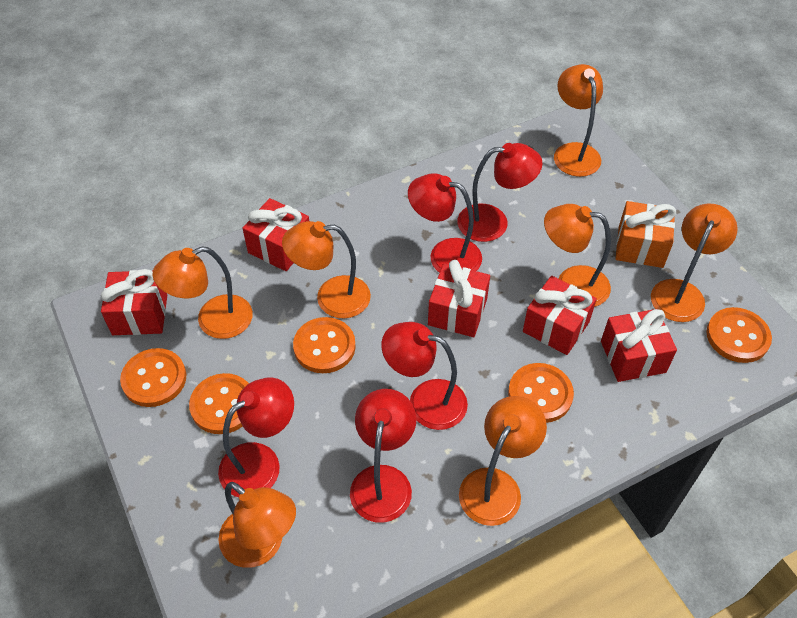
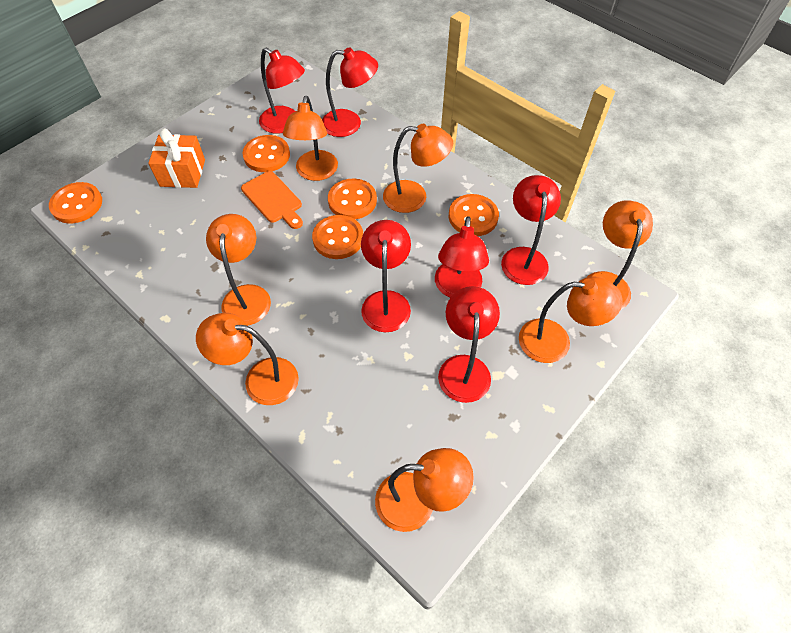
orange cutting board: 0 -> 1
red gift: 5 -> 0
red lamp: 5 -> 6

